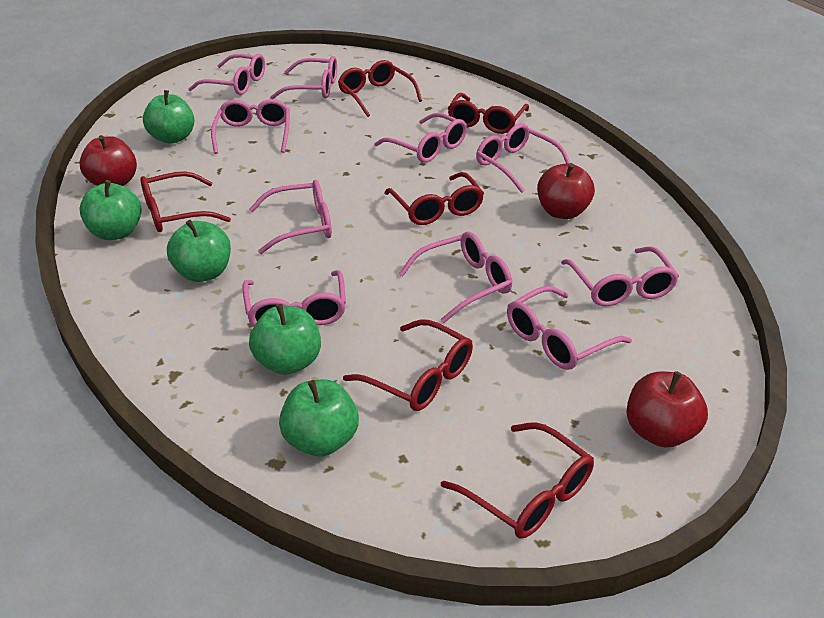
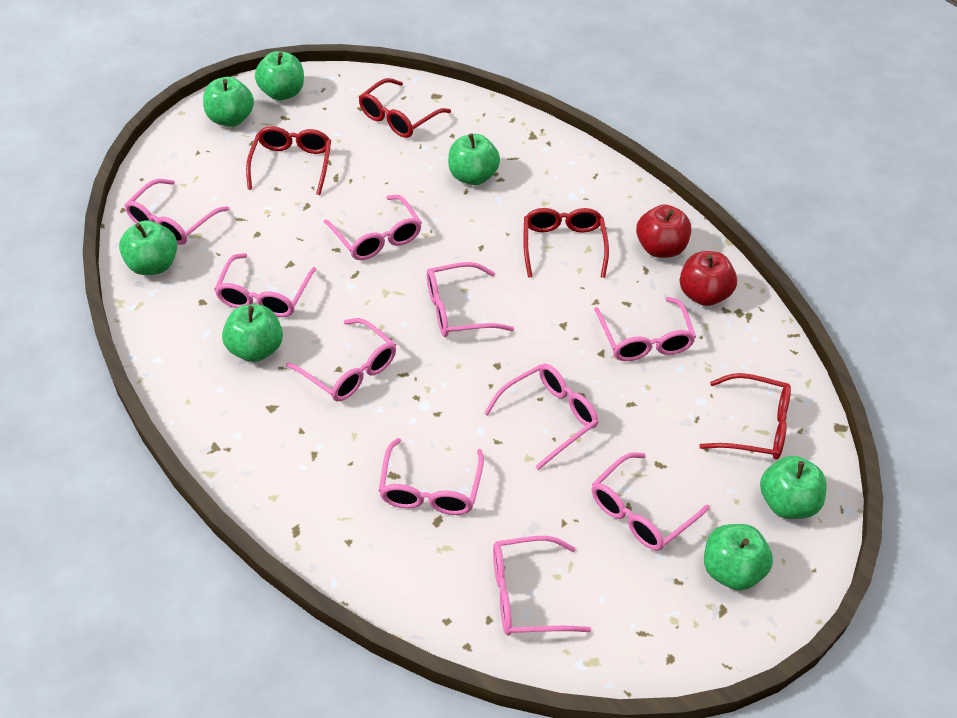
green apple: 5 -> 7
red apple: 3 -> 2
red glasses: 6 -> 4

